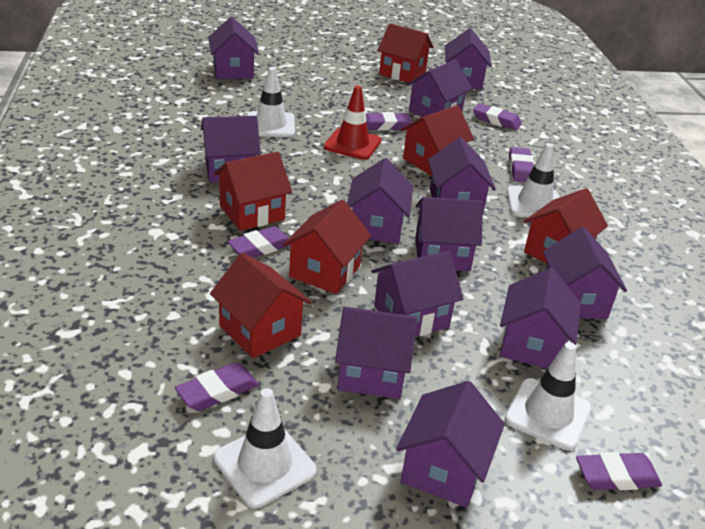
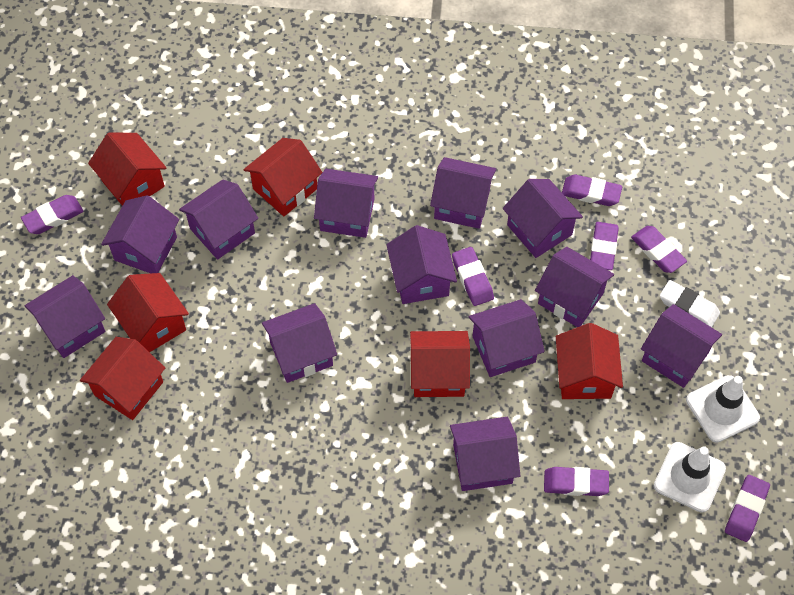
purple eraser: 6 -> 7
red traffic cone: 1 -> 0
white eraser: 0 -> 1
white traffic cone: 4 -> 2

